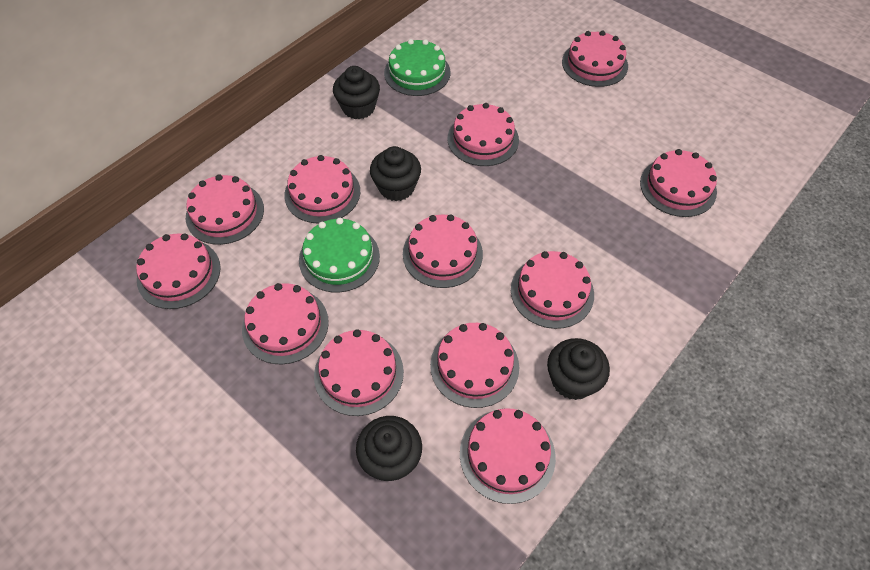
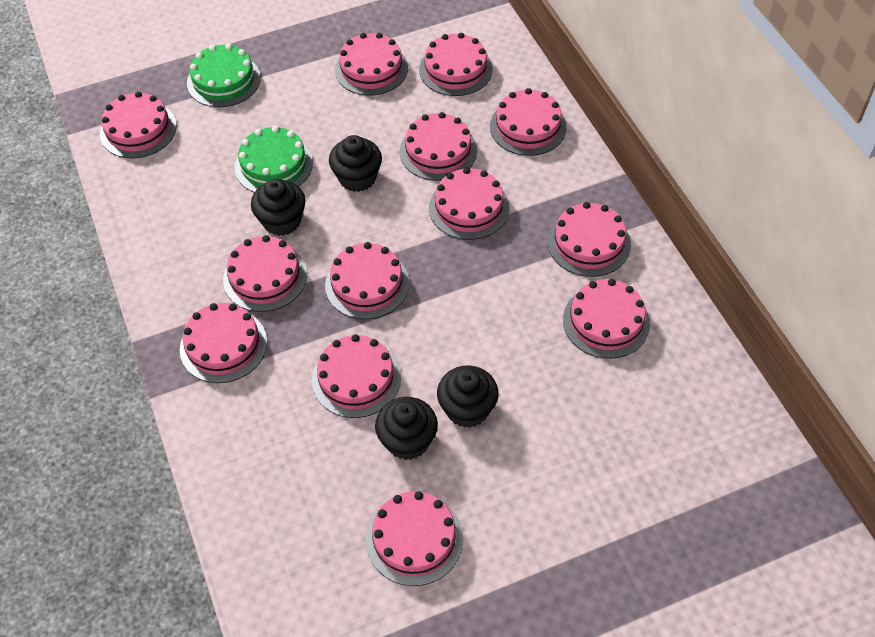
pink cake: 12 -> 13

